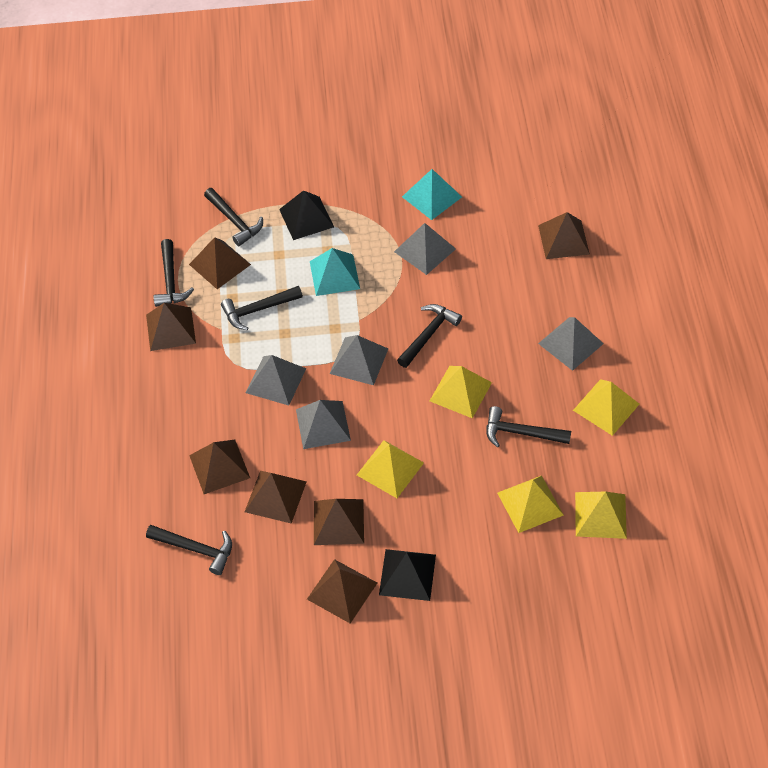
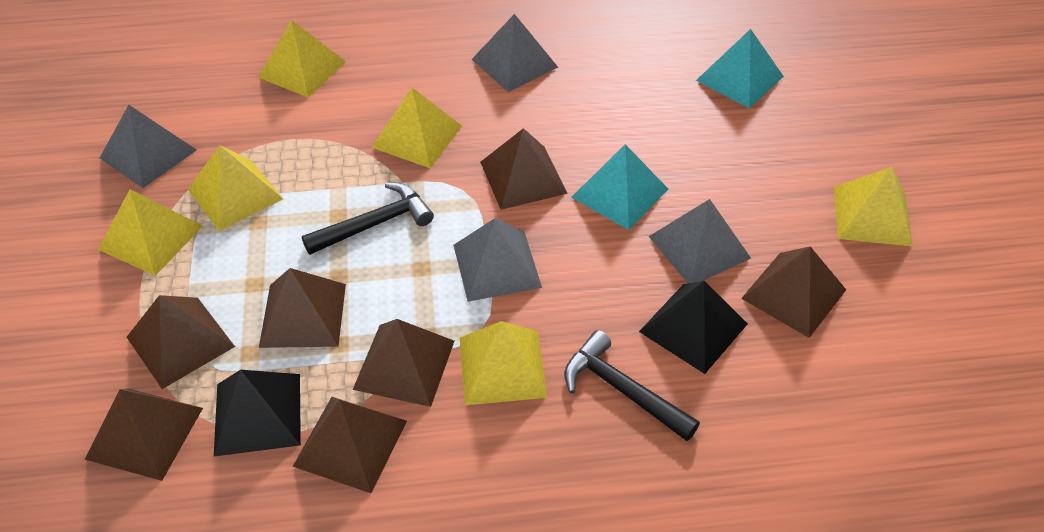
black hammer: 6 -> 2
grey pyramid: 5 -> 4
yellow pyramid: 5 -> 6

